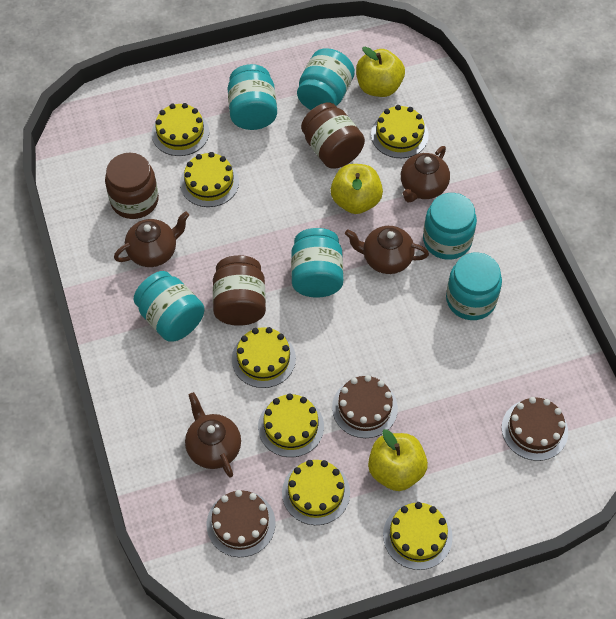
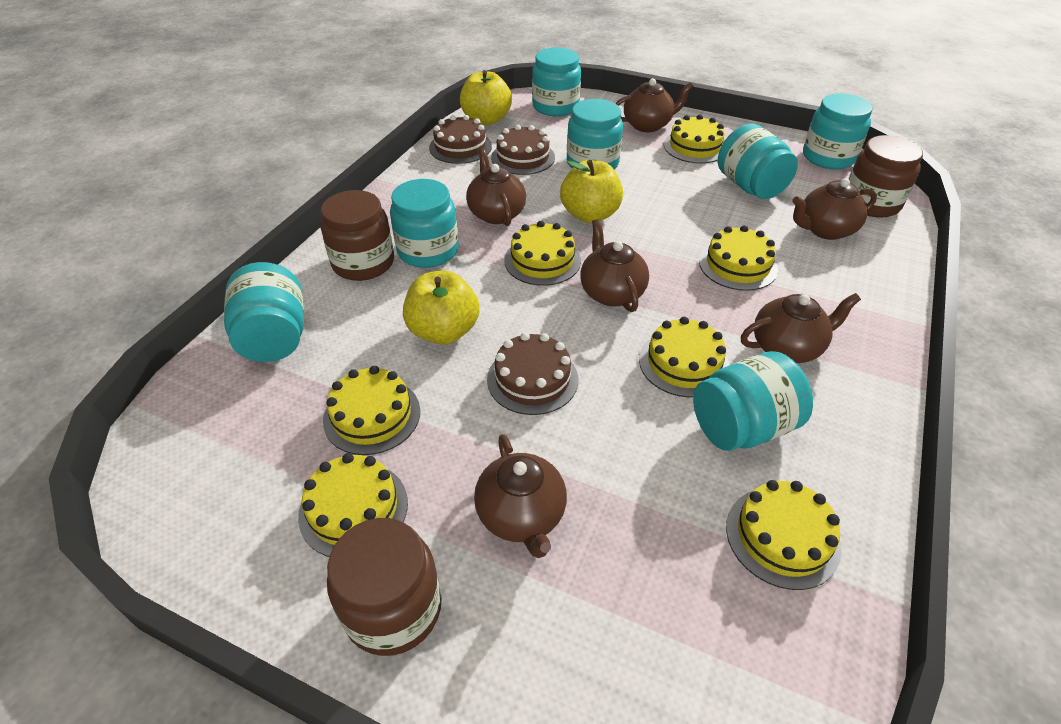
brown teapot: 4 -> 6
turquoise jar: 6 -> 7

